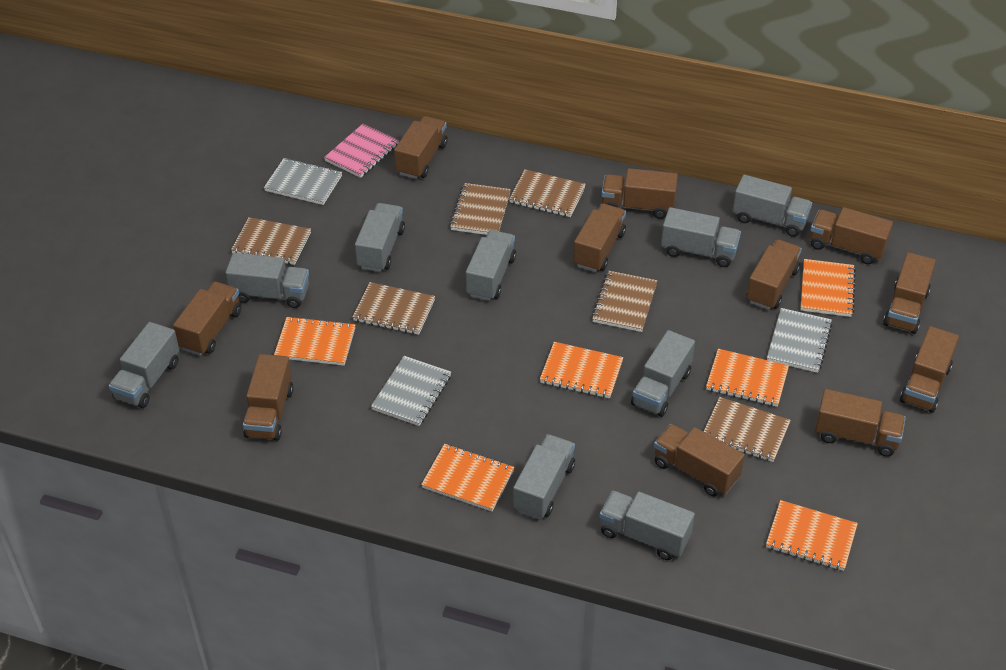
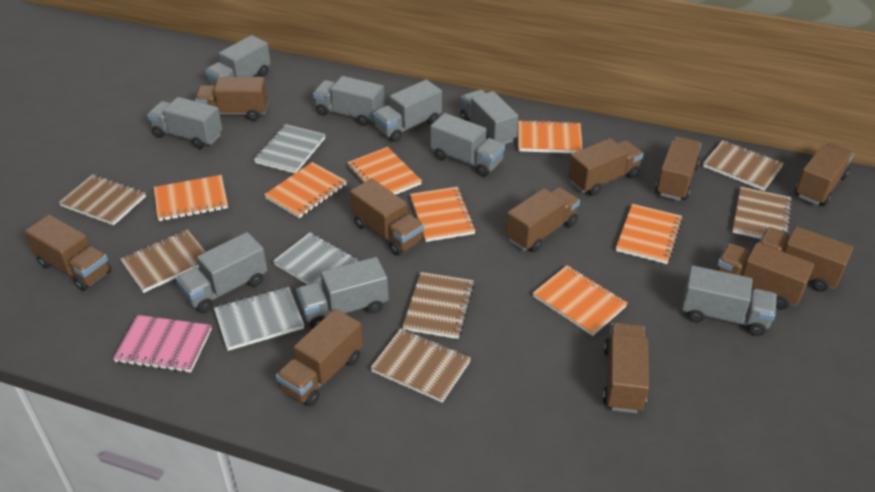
orange notebook: 6 -> 7

